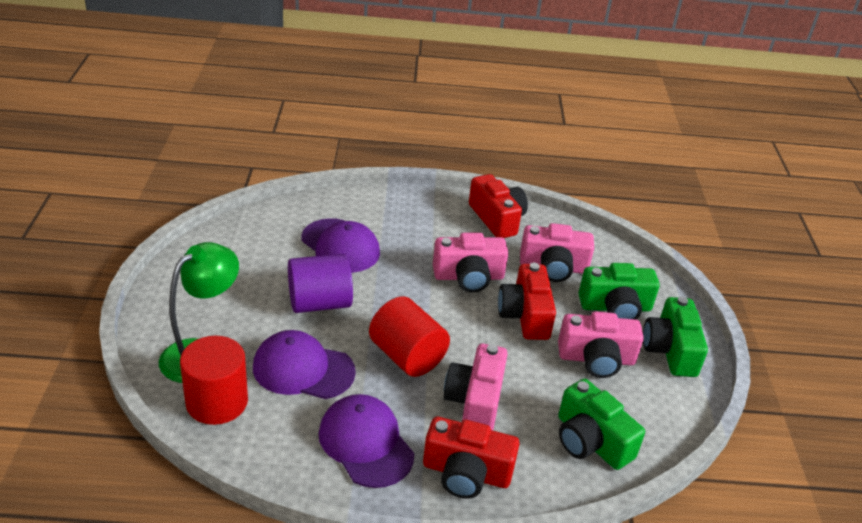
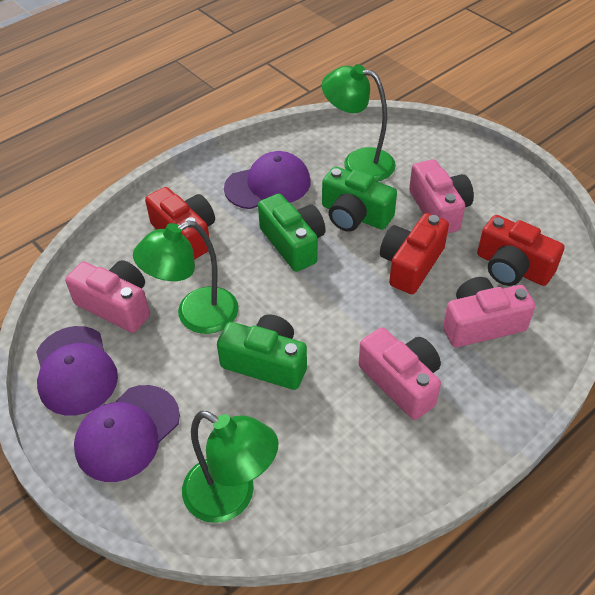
green lamp: 1 -> 3
purple cylinder: 1 -> 0
red cylinder: 2 -> 0

